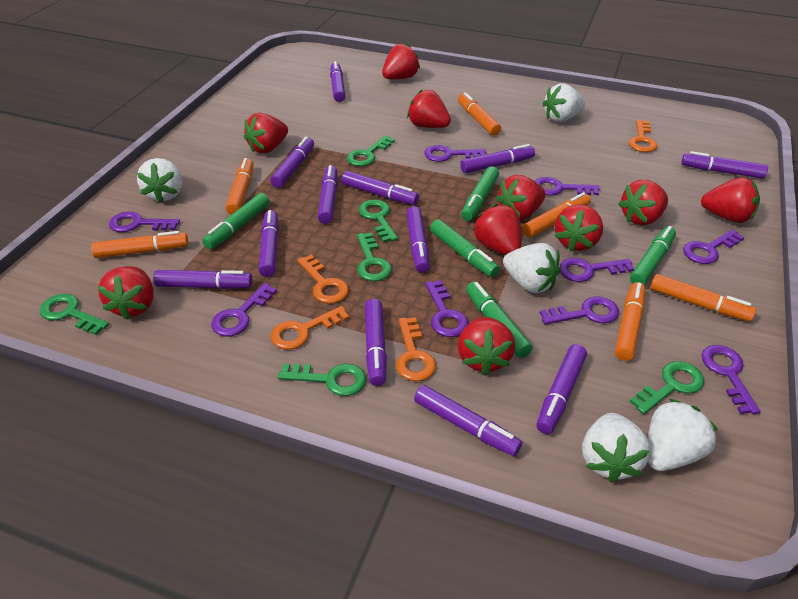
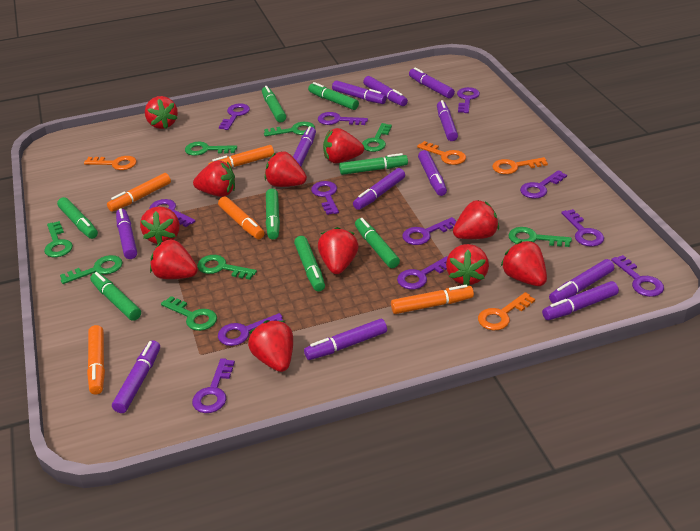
green key: 6 -> 8
green marker: 5 -> 8
orange marker: 6 -> 5
purple key: 9 -> 12
red strawberry: 10 -> 11
white strawberry: 5 -> 0

